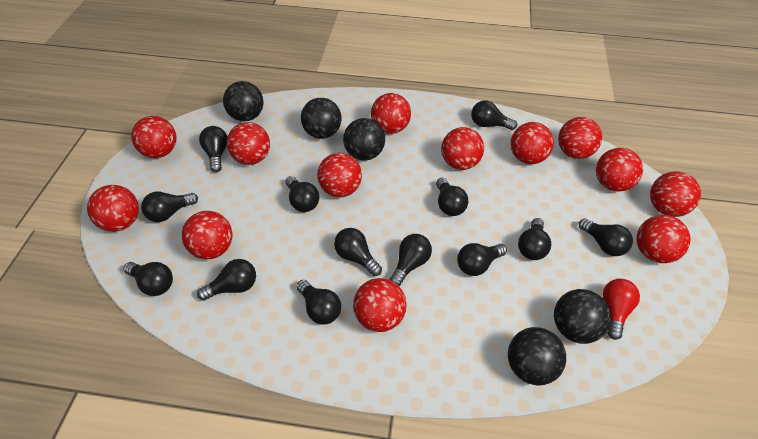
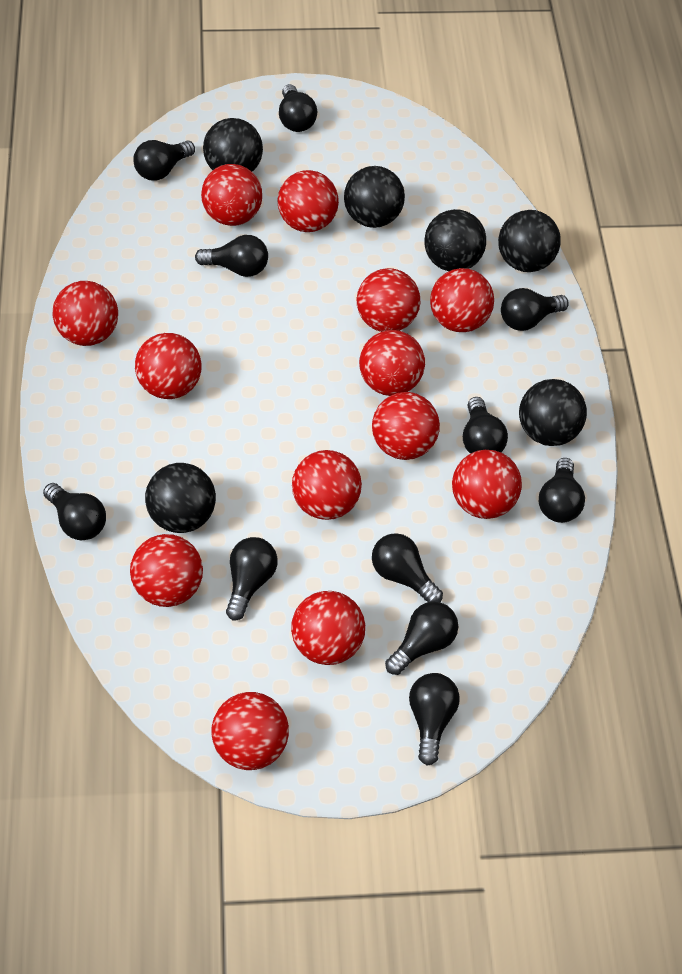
black ball: 5 -> 6
black light bulb: 13 -> 11
red light bulb: 1 -> 0

